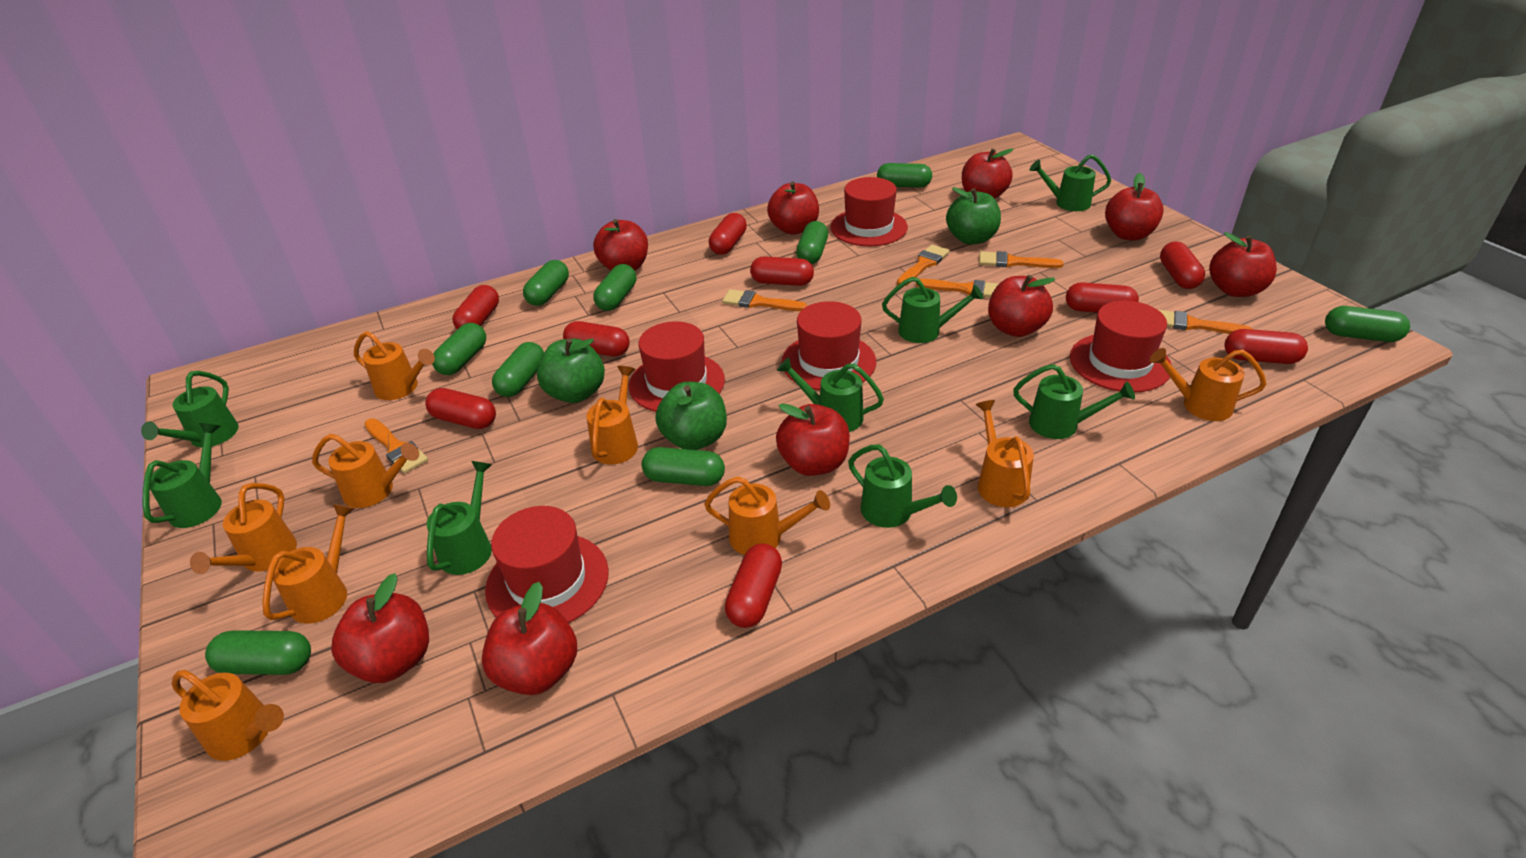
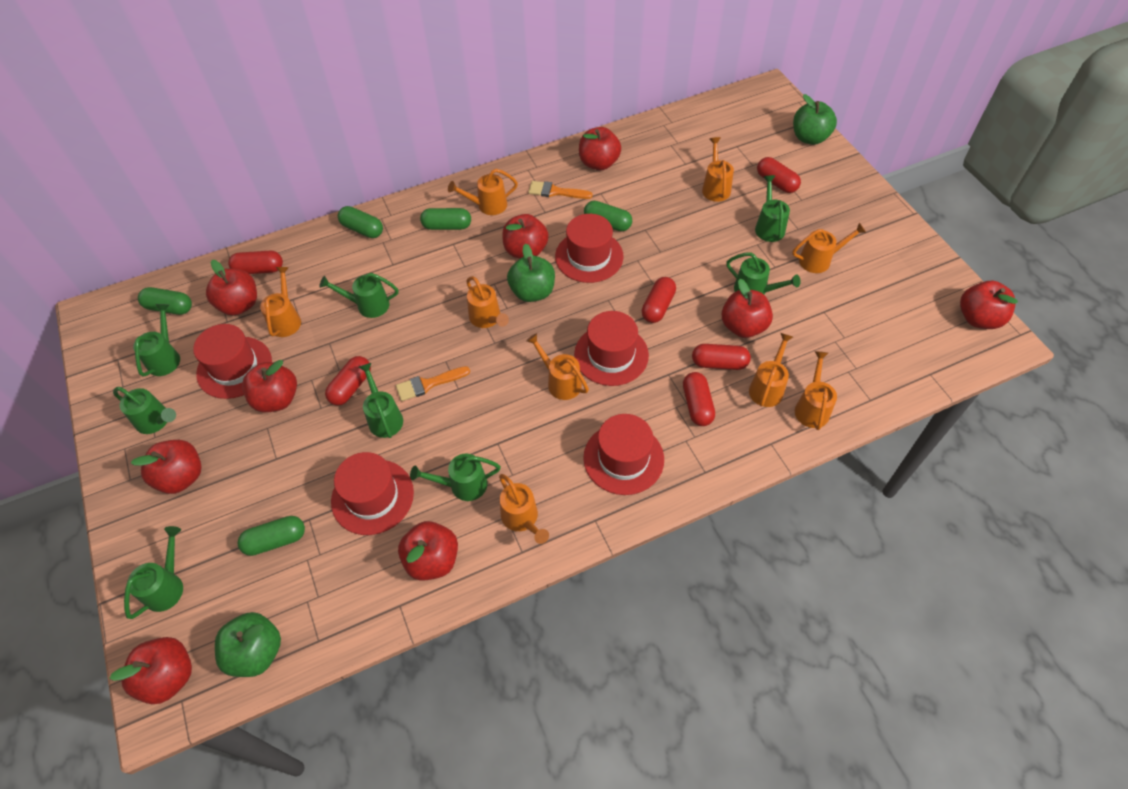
green capsule: 9 -> 5
orange brush: 6 -> 2
red capsule: 9 -> 6

